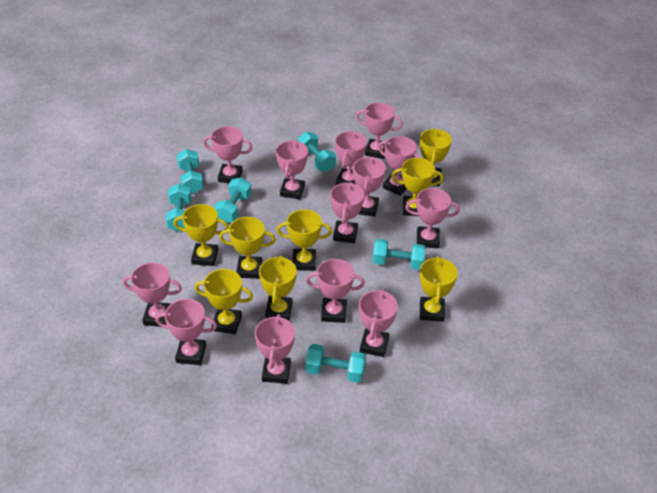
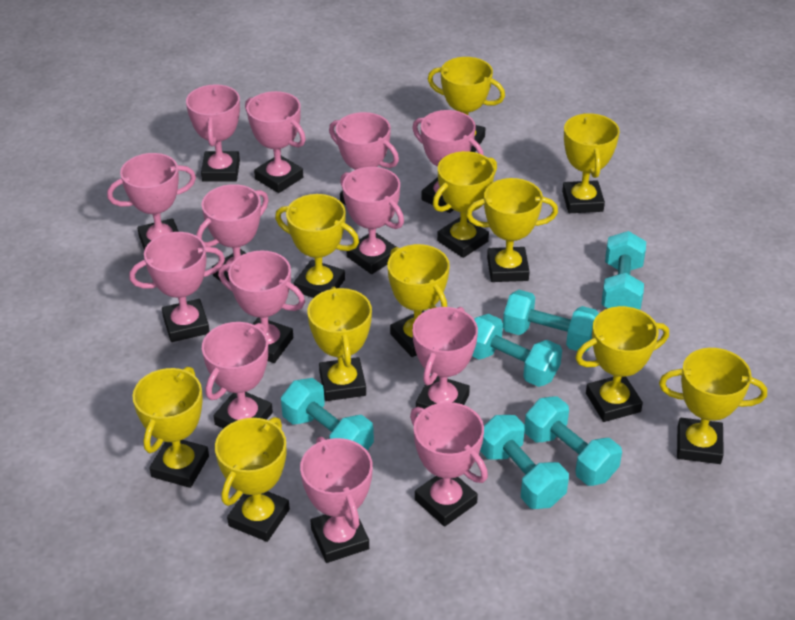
yellow trophy: 8 -> 11

